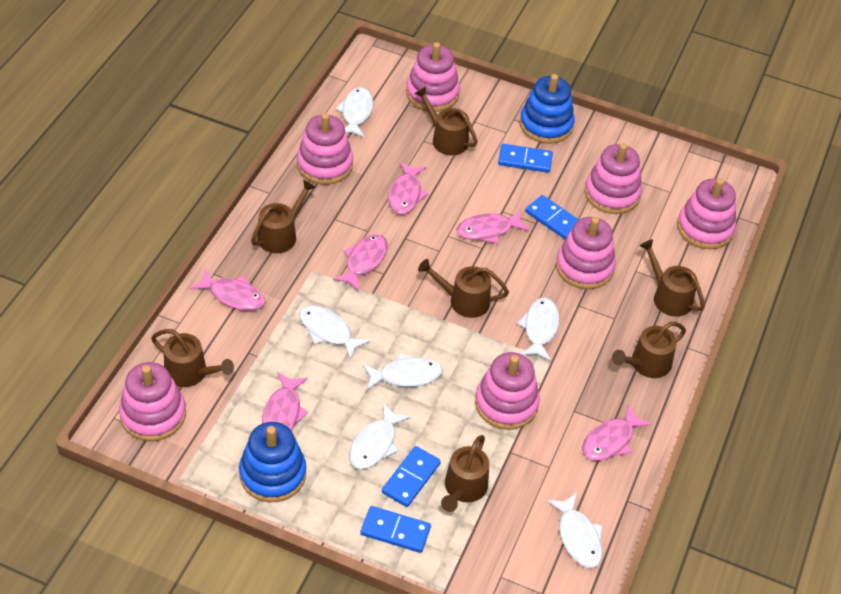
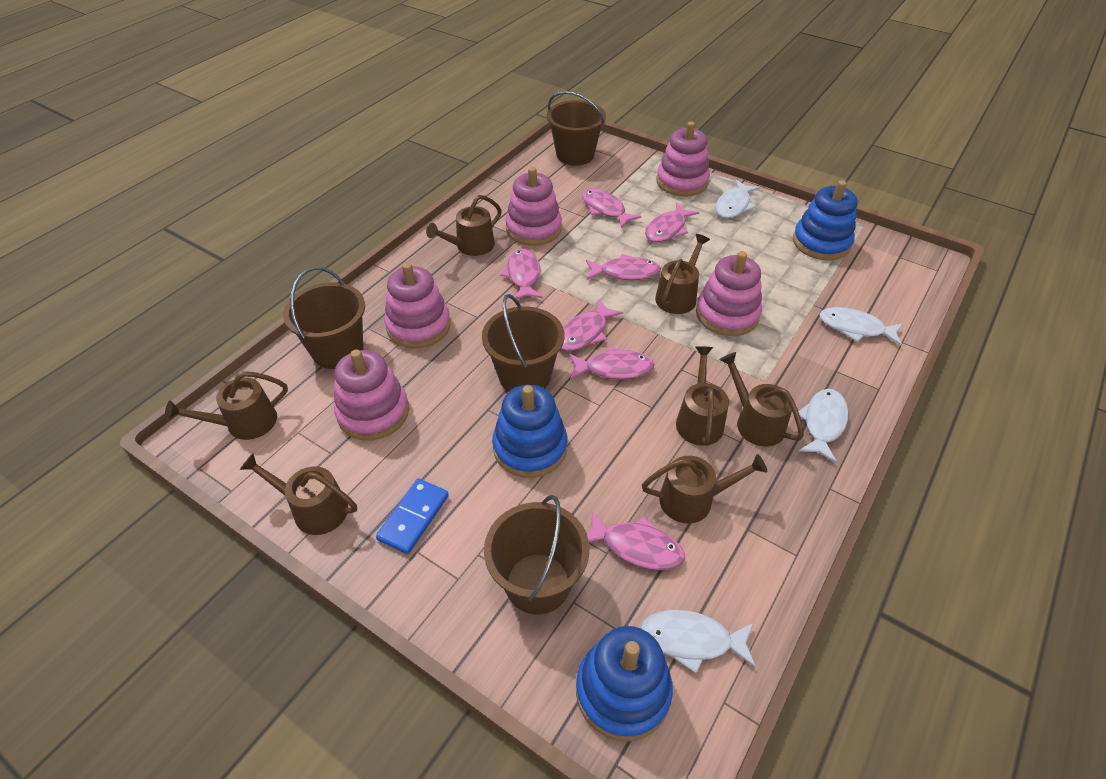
blue domino: 4 -> 1
blue stacking toy: 2 -> 3
brown bucket: 0 -> 4
pink fish: 6 -> 7
pink stacking toy: 7 -> 5
white fish: 6 -> 4

